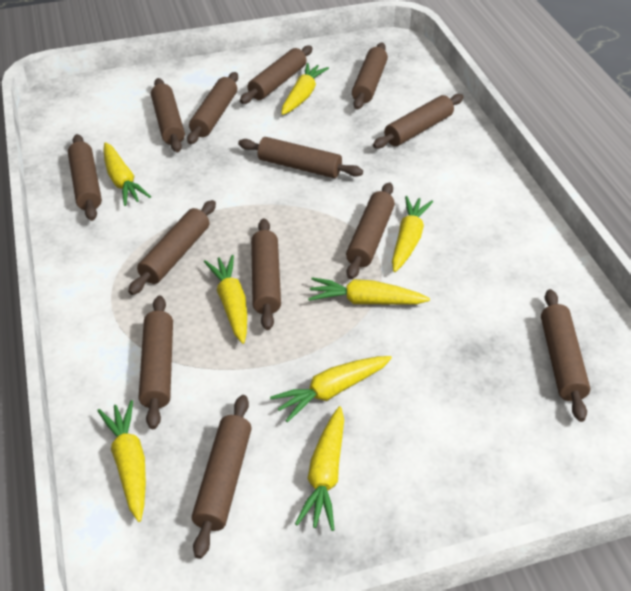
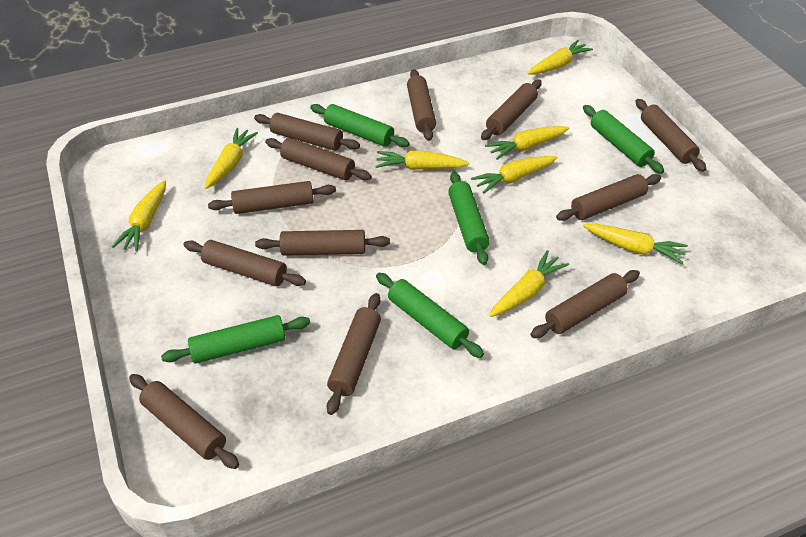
brown rolling pin: 13 -> 12
green rolling pin: 0 -> 5

